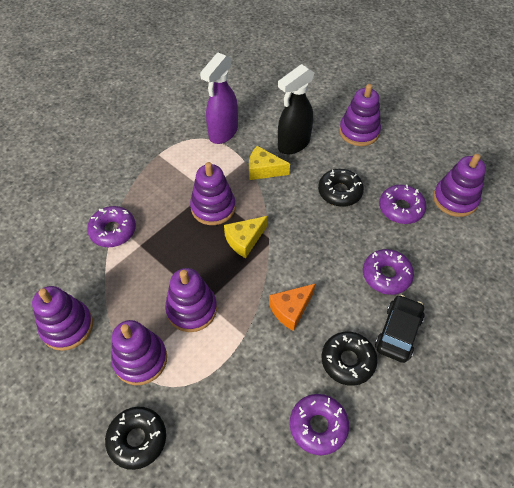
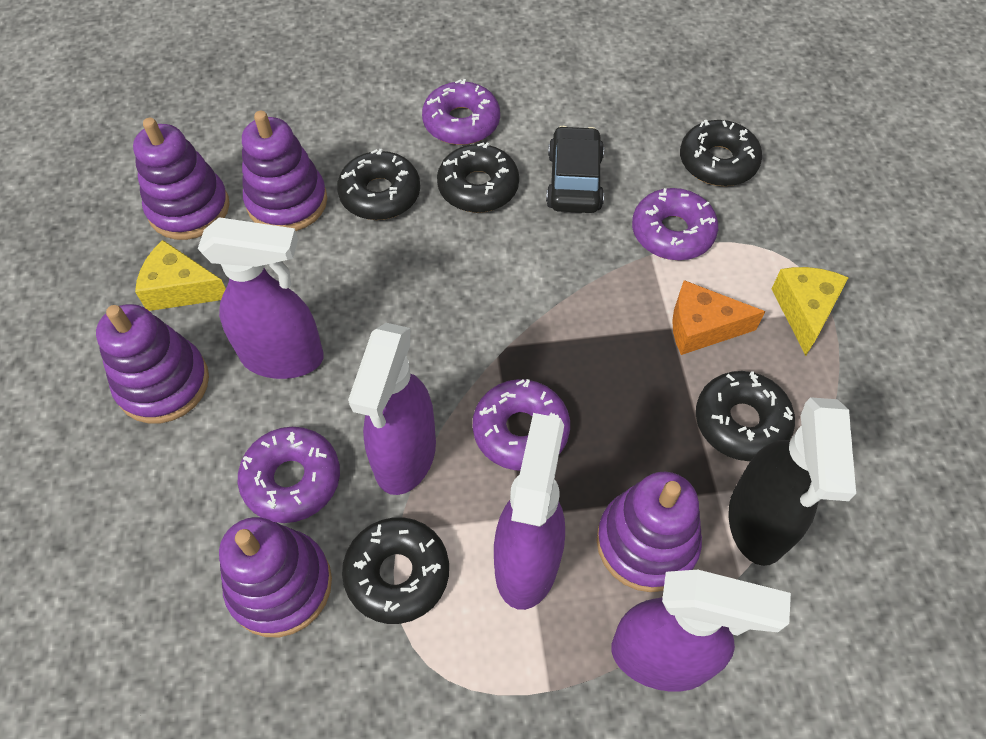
black donut: 3 -> 5
purple spray bottle: 1 -> 4
purple stacking toy: 6 -> 5

